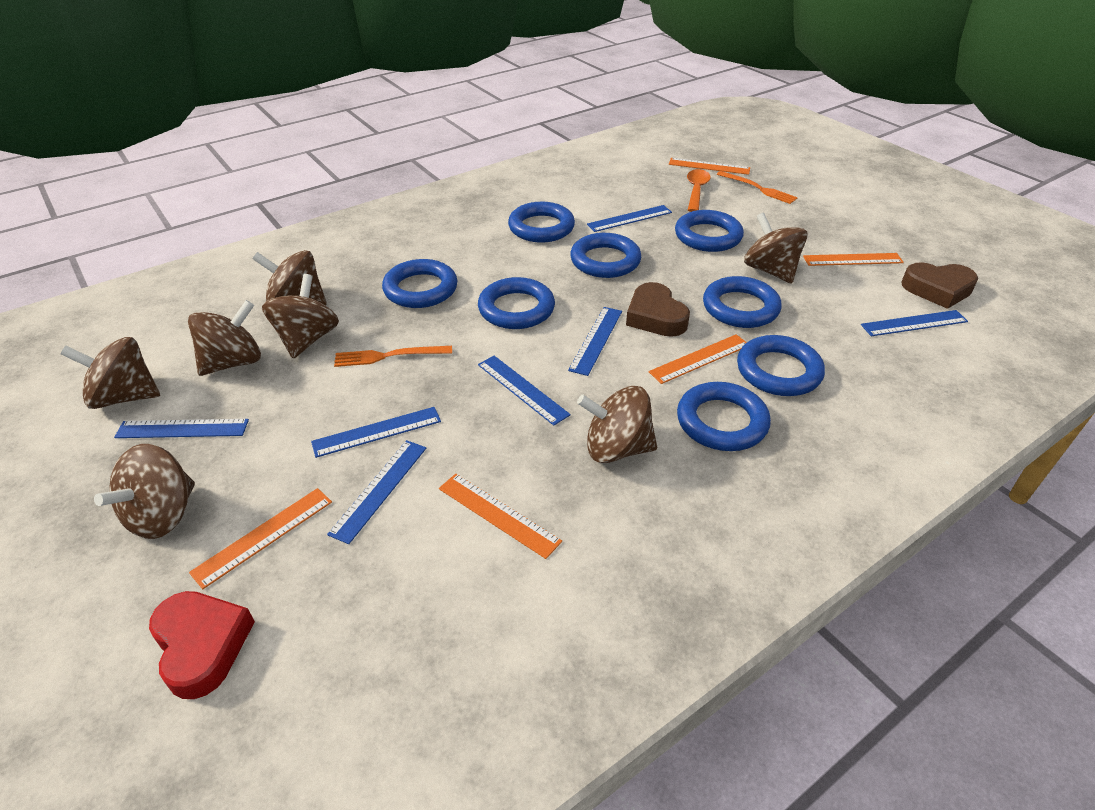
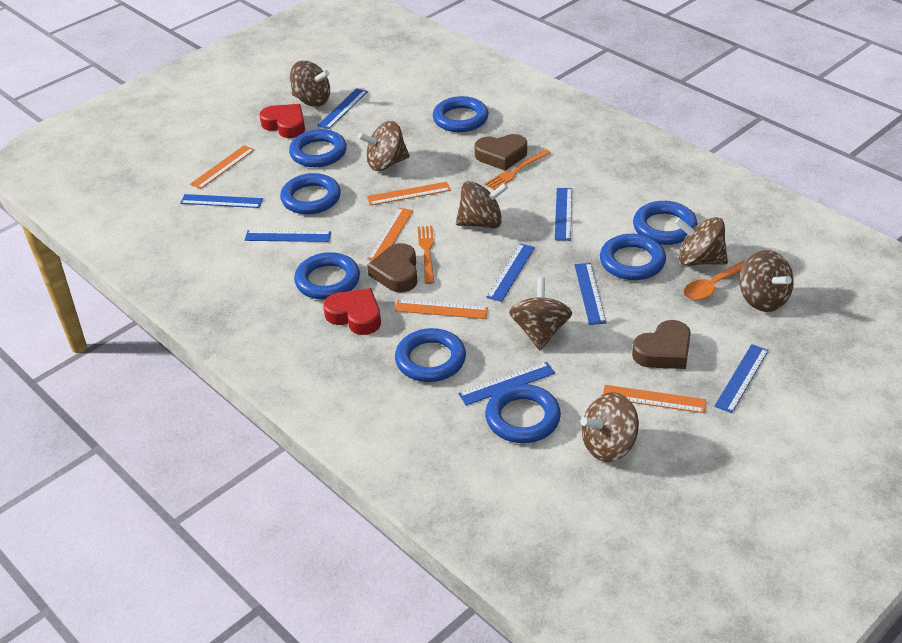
blue ruler: 7 -> 8
brown heart: 2 -> 3
red heart: 1 -> 2

